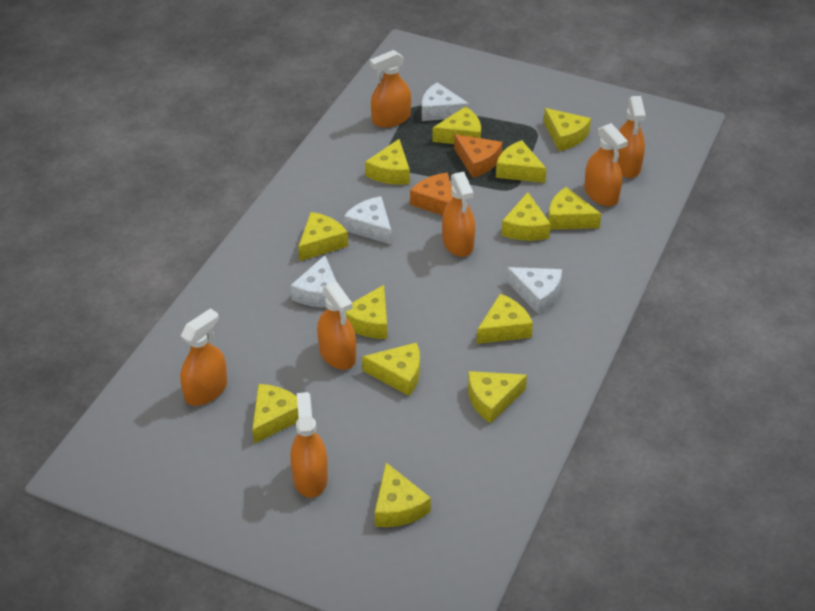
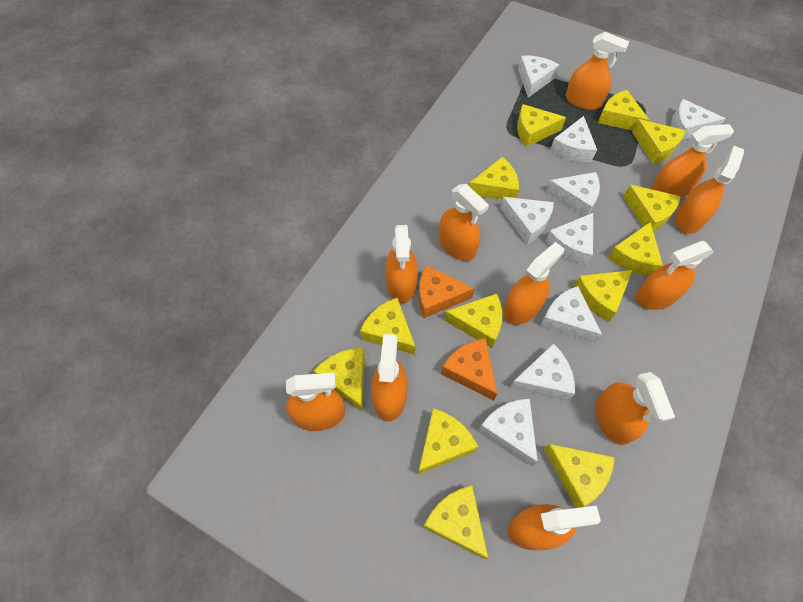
orange spray bottle: 7 -> 11
white cheese: 4 -> 9

